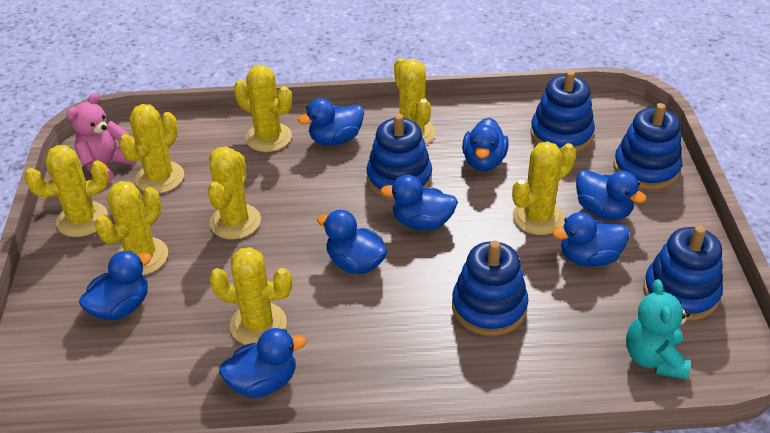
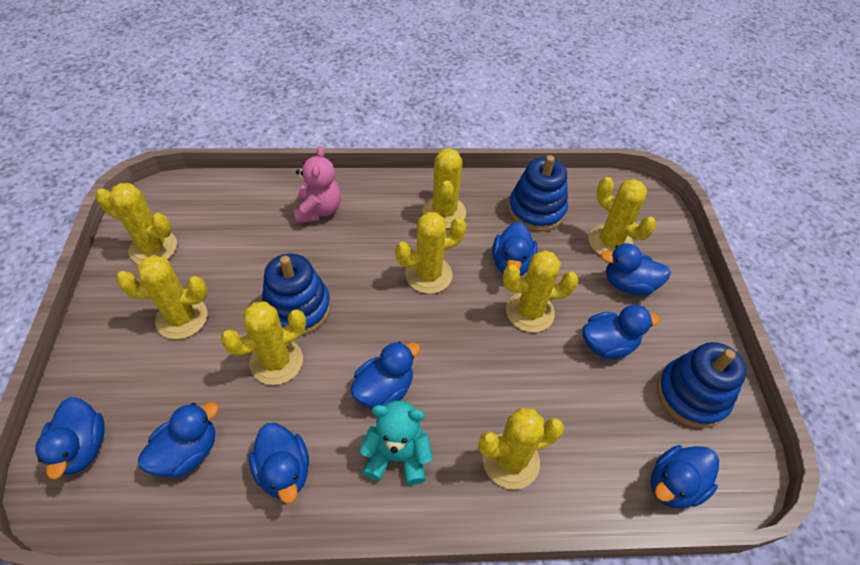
blue stacking toy: 5 -> 3

